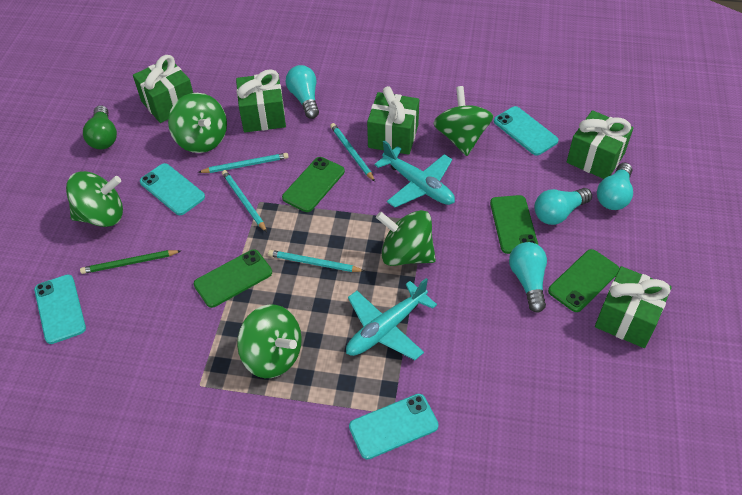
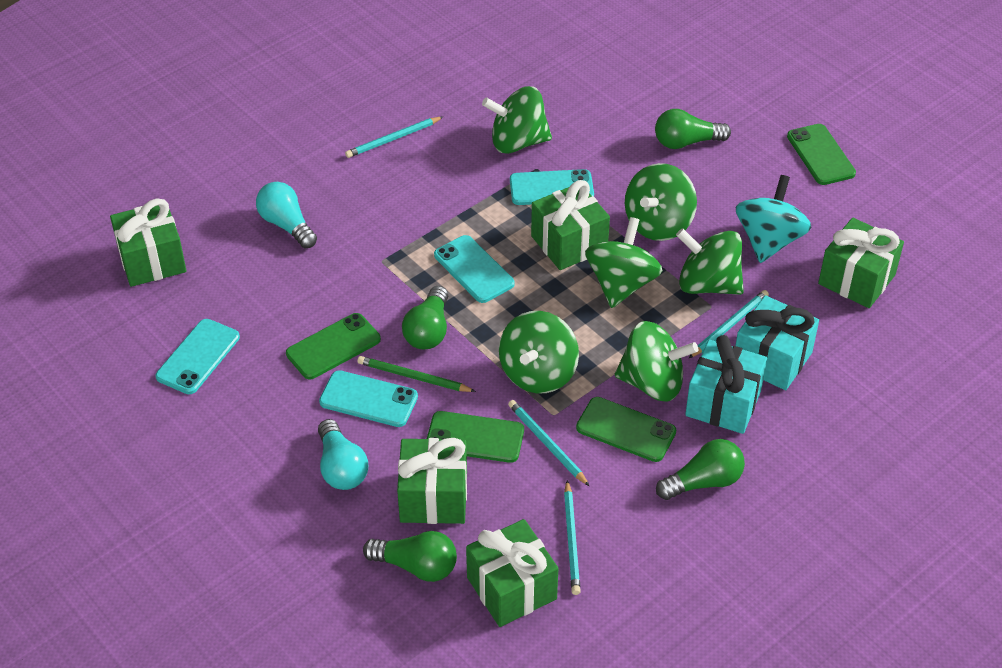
green light bulb: 1 -> 4
green spinning top: 5 -> 6
turquoise gift: 0 -> 2
turquoise light bulb: 4 -> 2
turquoise plane: 2 -> 0
turquoise spinning top: 0 -> 1

